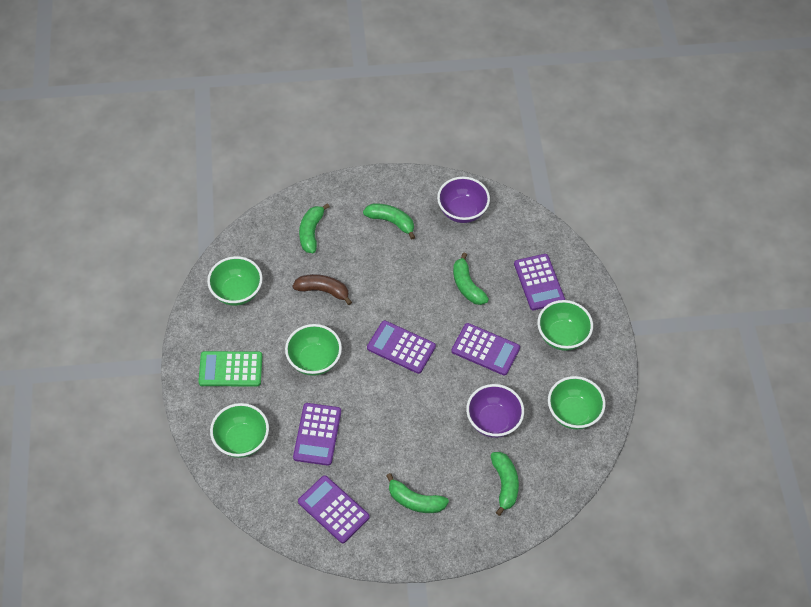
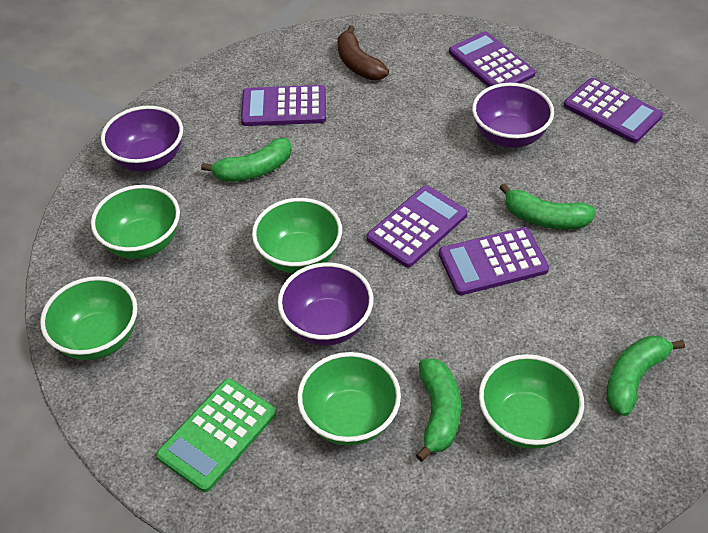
green banana: 5 -> 4
purple bowl: 2 -> 3

